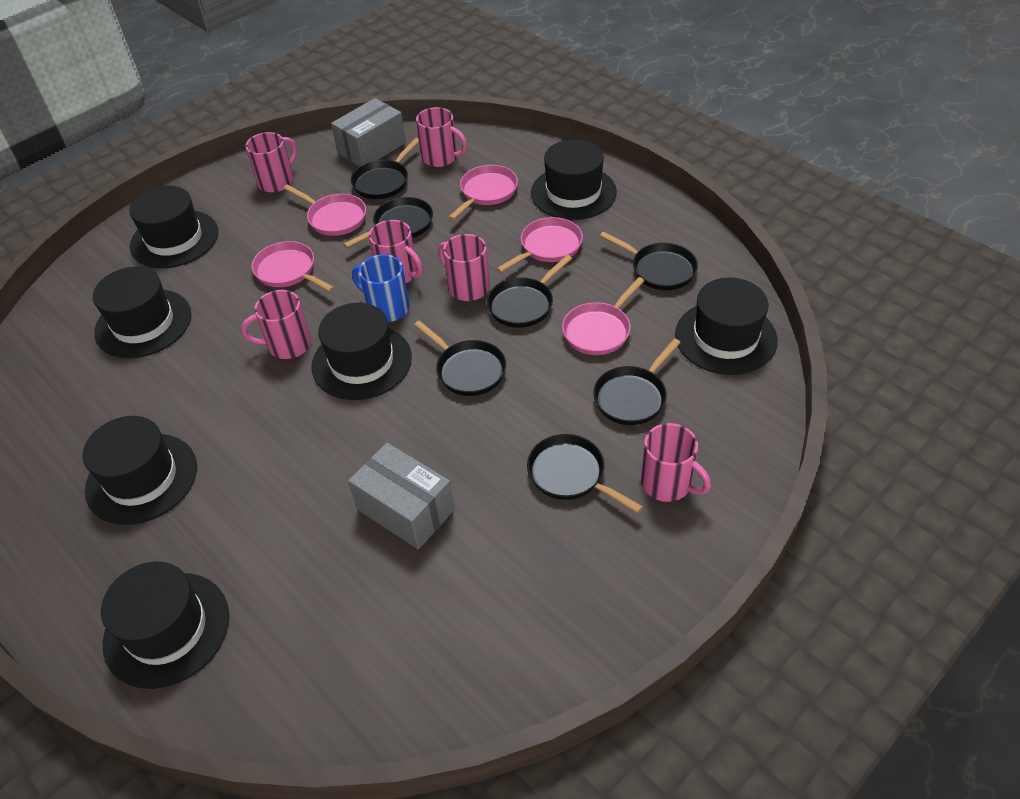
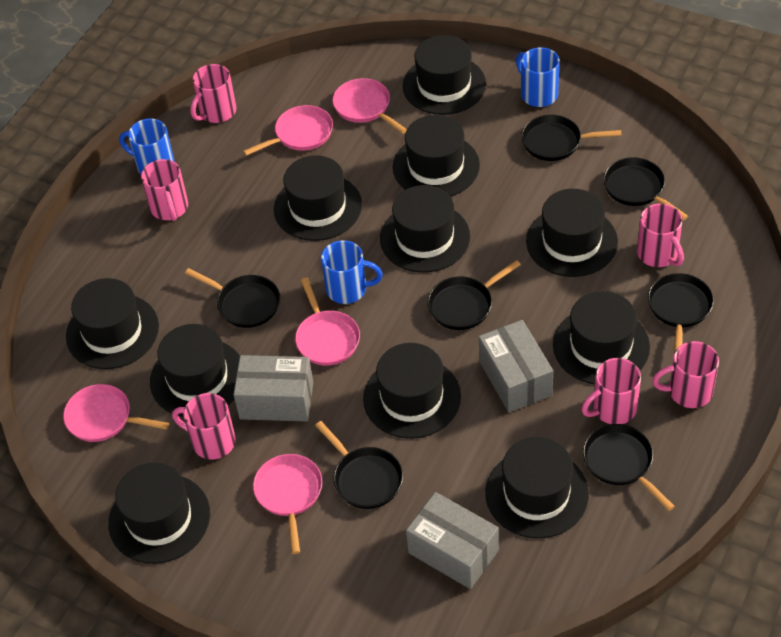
black hat: 7 -> 11
blue mug: 1 -> 3
grey box: 2 -> 3

